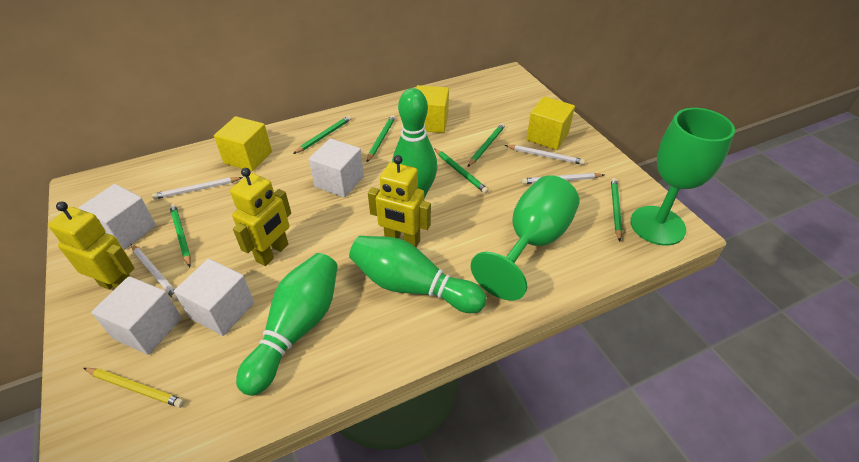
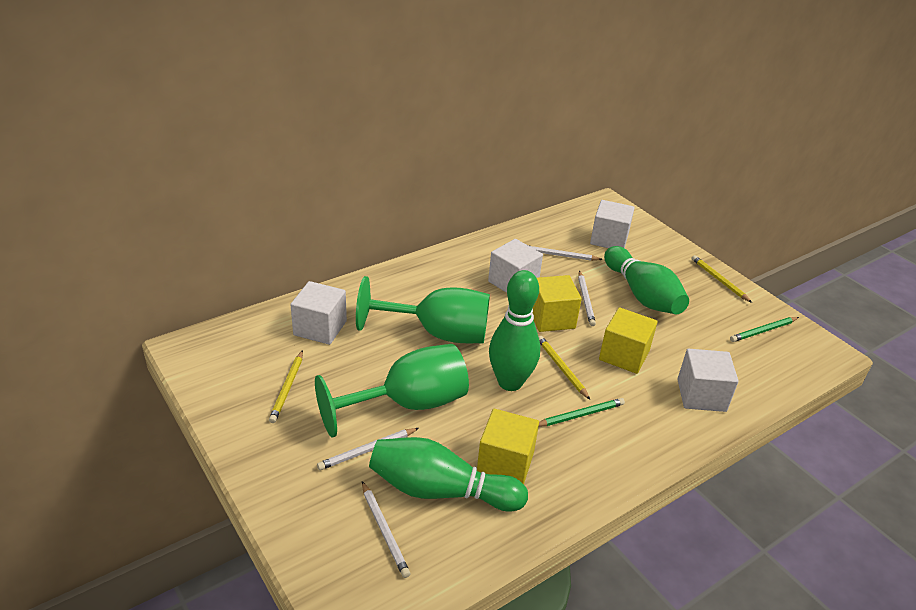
green pencil: 6 -> 2
yellow pencil: 1 -> 3
yellow robot: 3 -> 0

